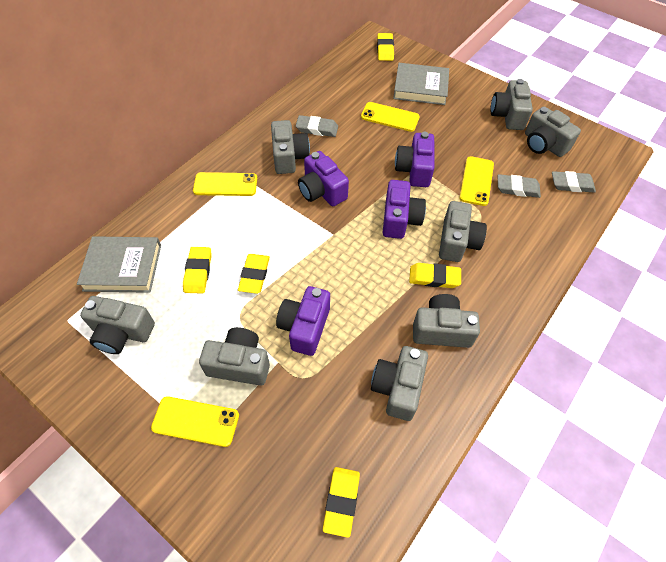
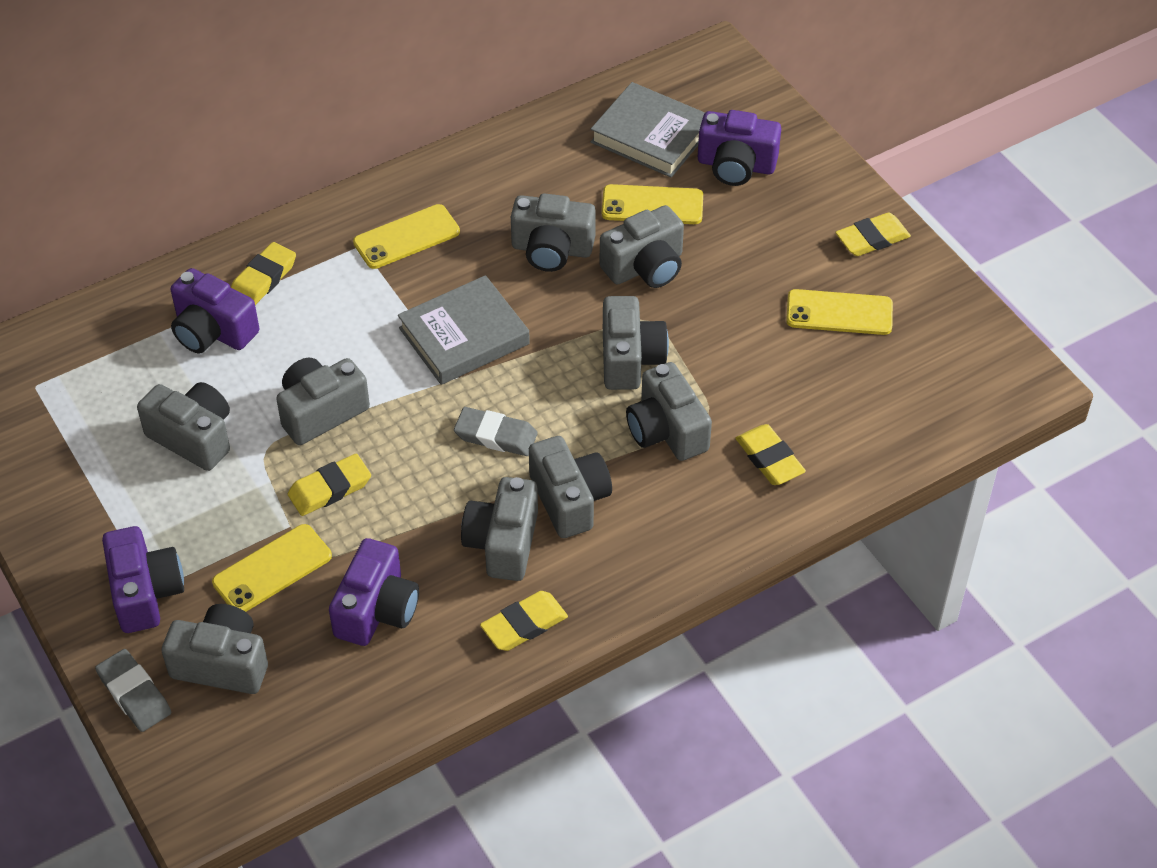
grey camera: 8 -> 9
grey eraser: 3 -> 2

